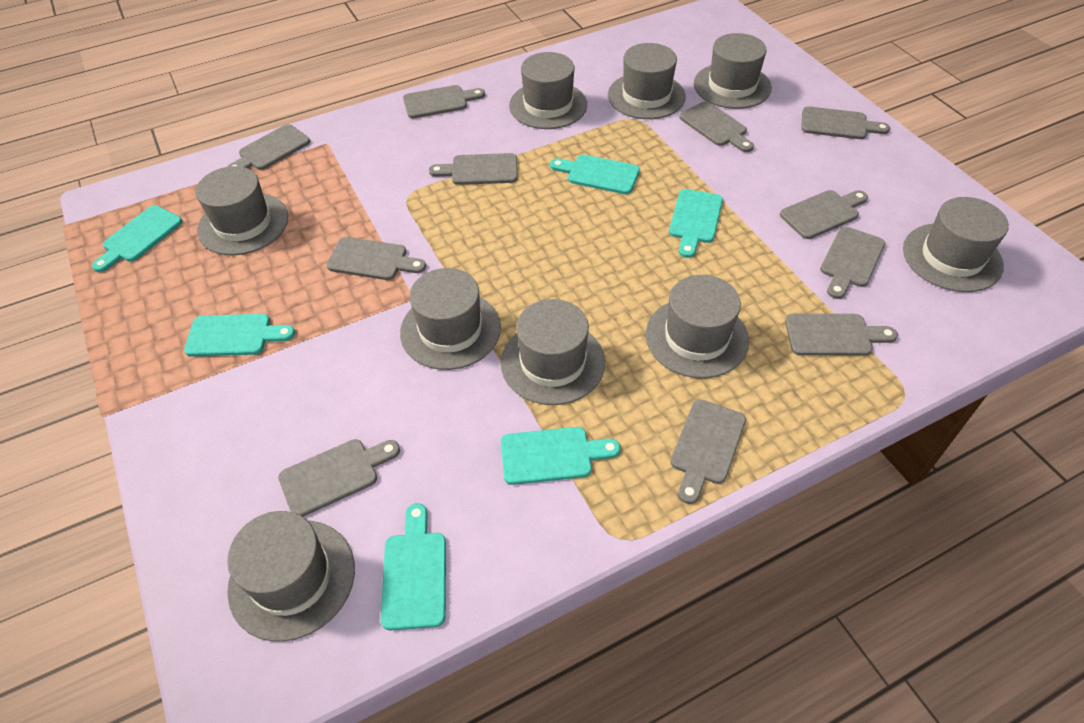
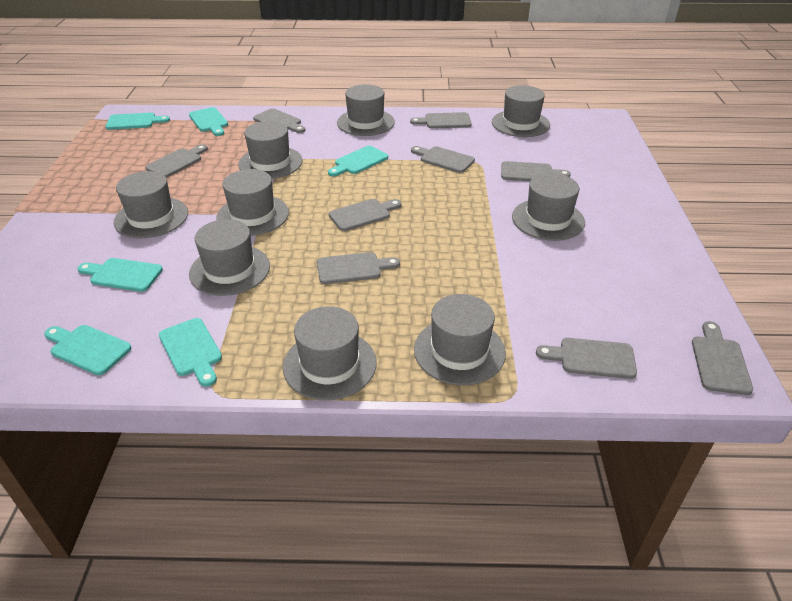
grey cutting board: 11 -> 9

